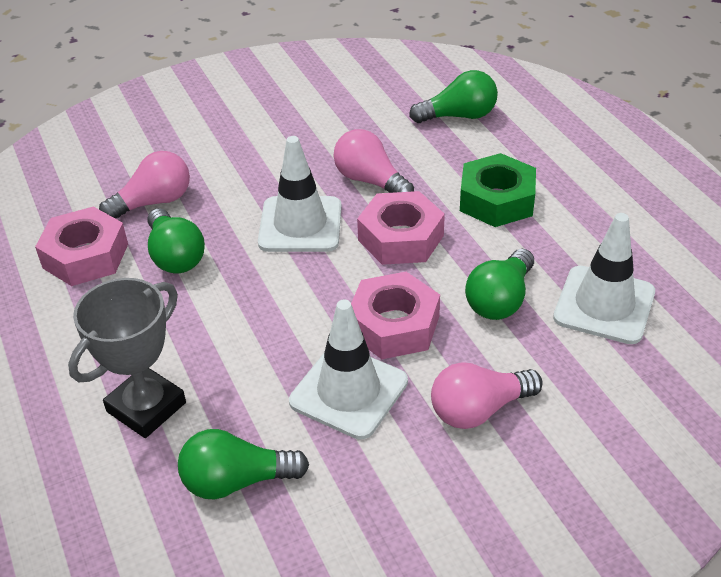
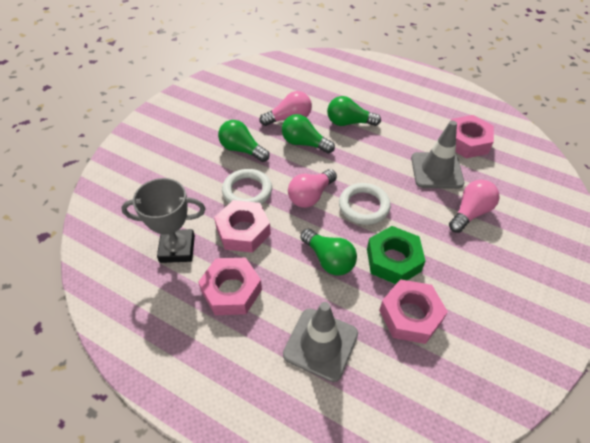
grey traffic cone: 0 -> 2
pink nut: 3 -> 4
white ring: 0 -> 2
white traffic cone: 3 -> 0

